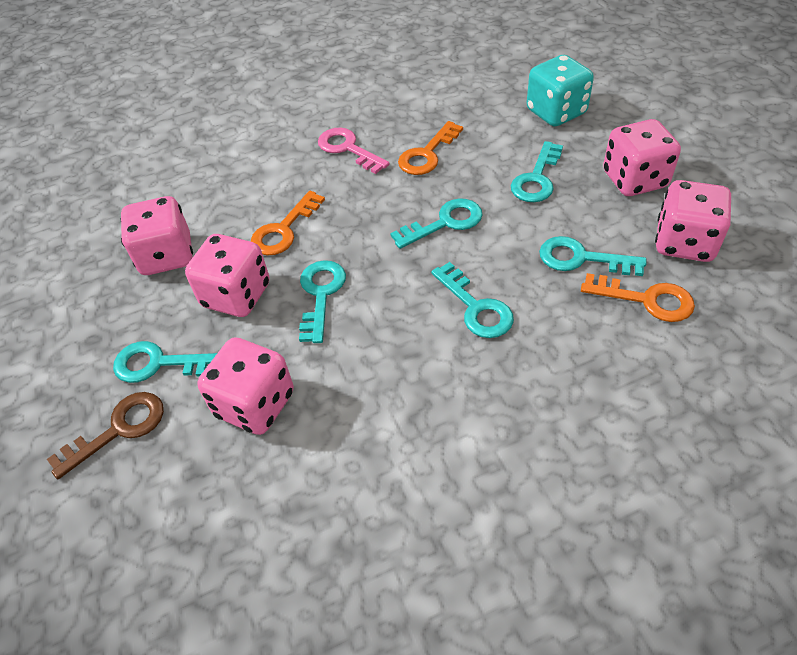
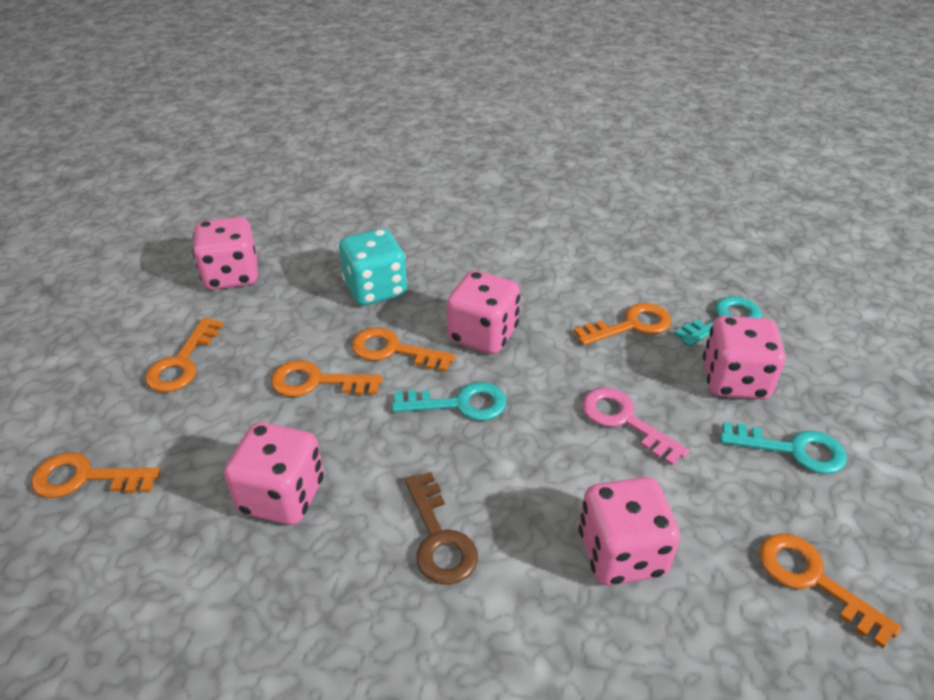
orange key: 3 -> 6
turquoise key: 6 -> 3

